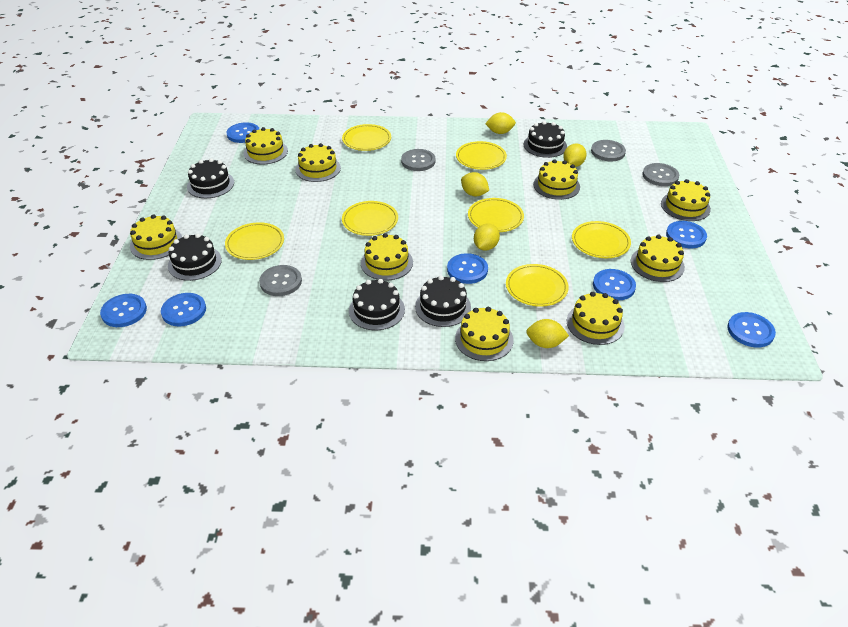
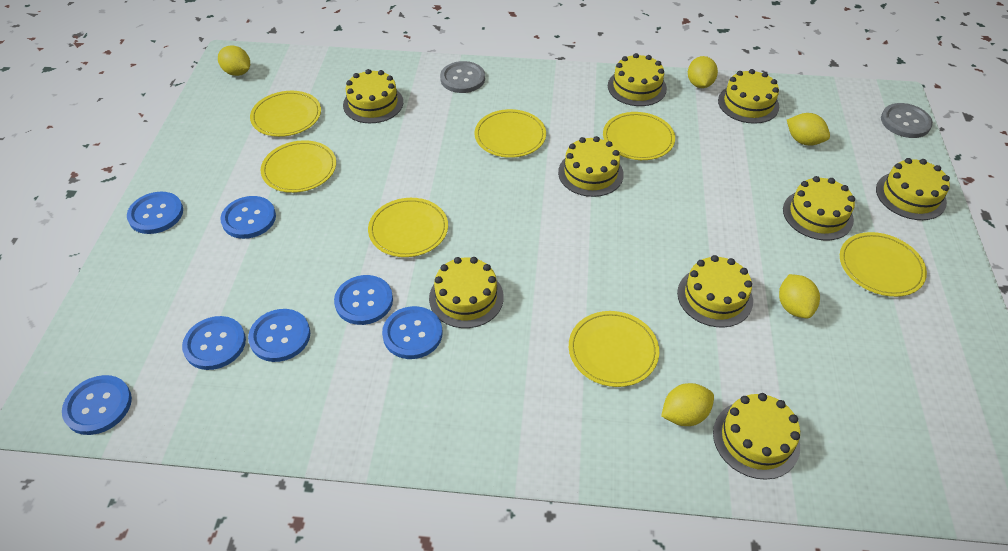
black cake: 5 -> 0
grey button: 4 -> 2

